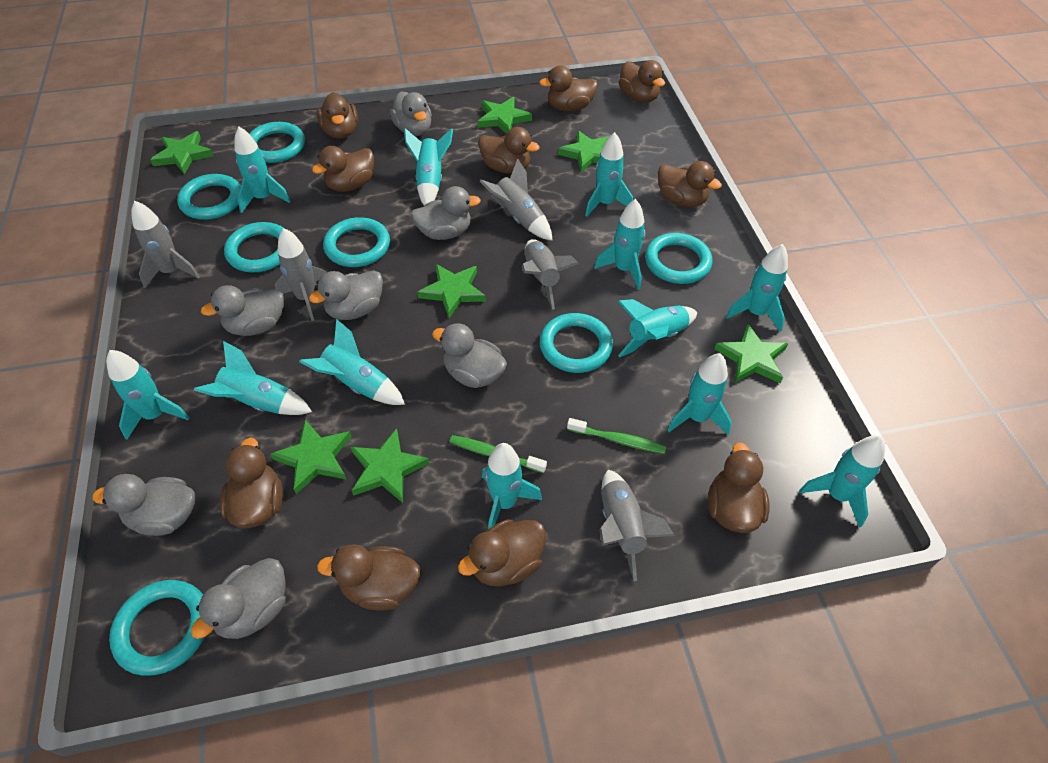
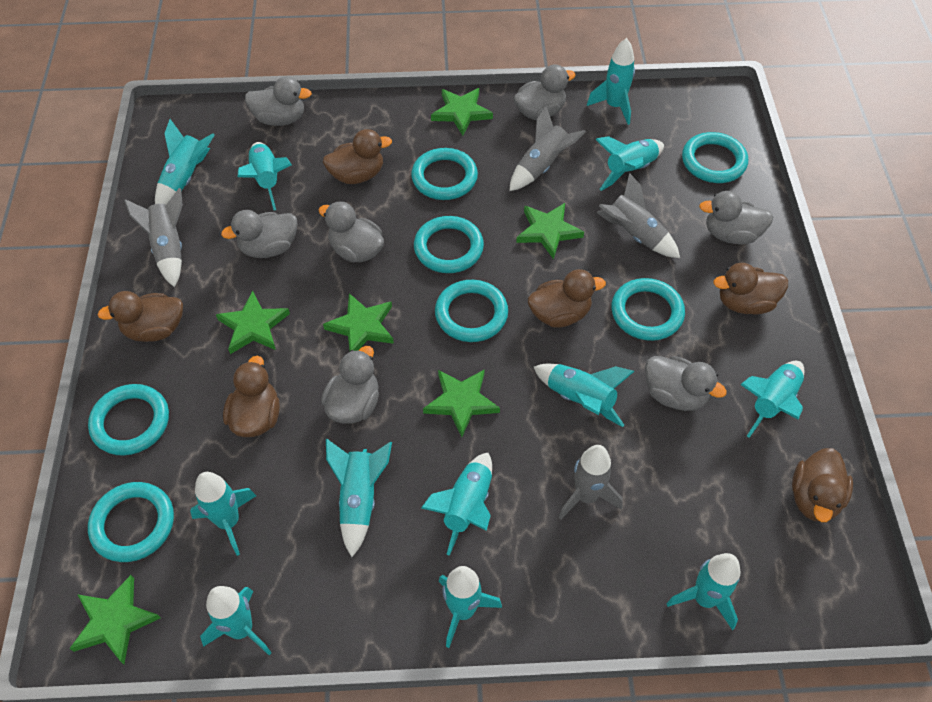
brown duck: 10 -> 6
green star: 7 -> 6
green toothbrush: 2 -> 0
grey rocket: 5 -> 4

